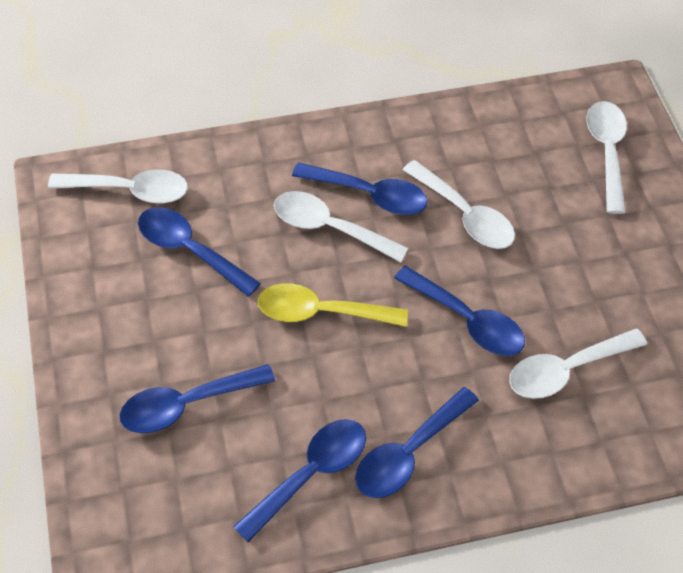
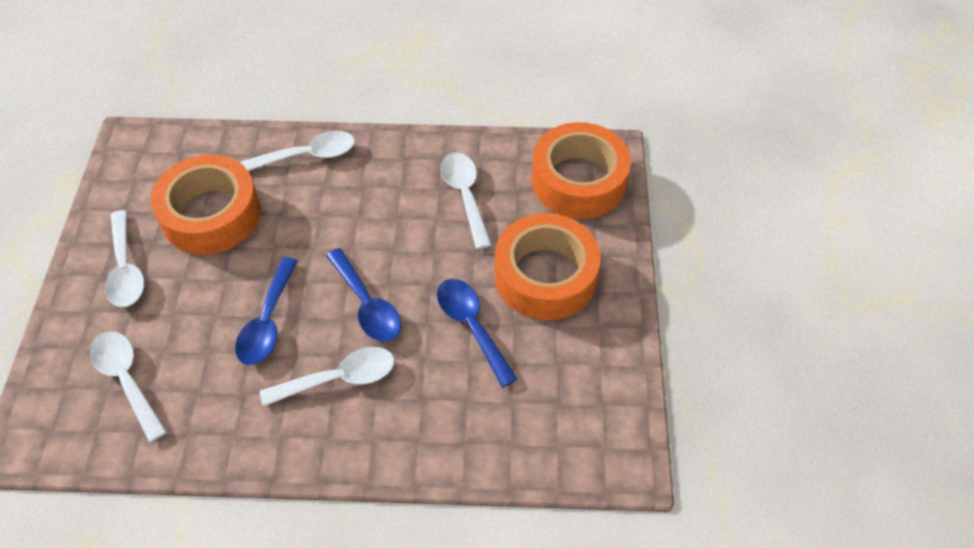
blue spoon: 6 -> 3
orange tape: 0 -> 3
yellow spoon: 1 -> 0

